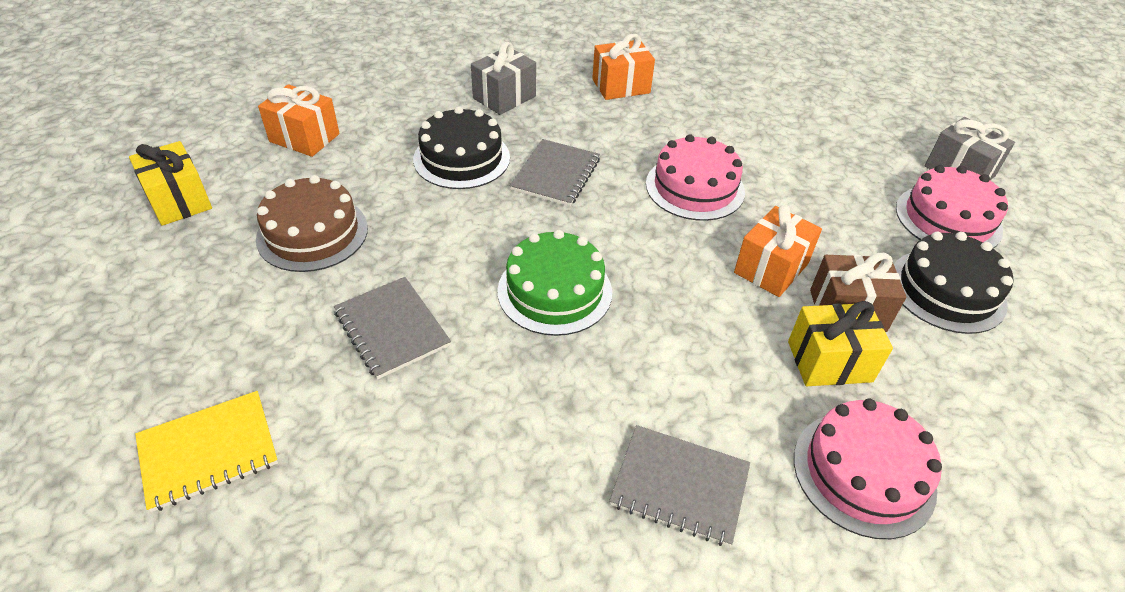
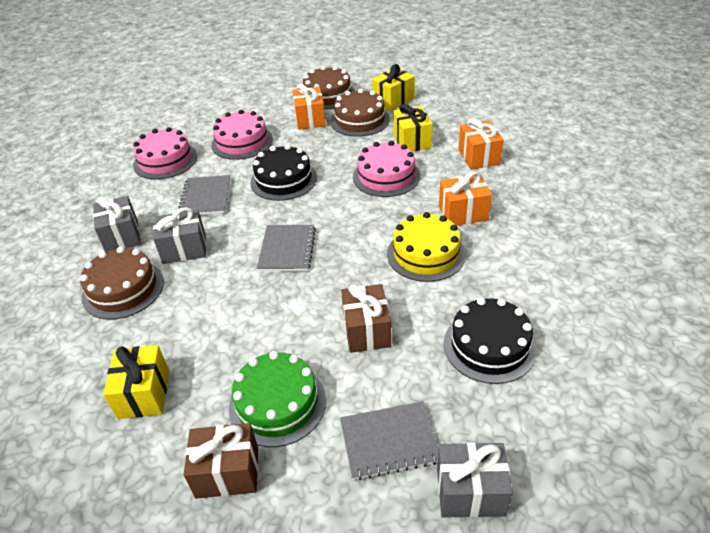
brown cake: 1 -> 3
brown gift: 1 -> 2
grey gift: 2 -> 3
yellow cake: 0 -> 1
yellow gift: 2 -> 3
yellow notebook: 1 -> 0

